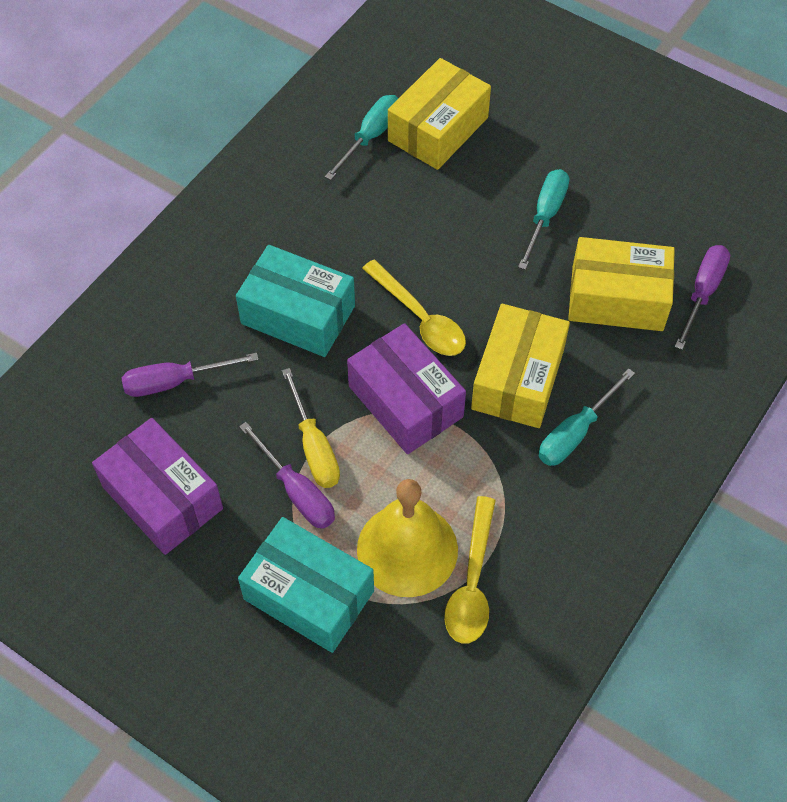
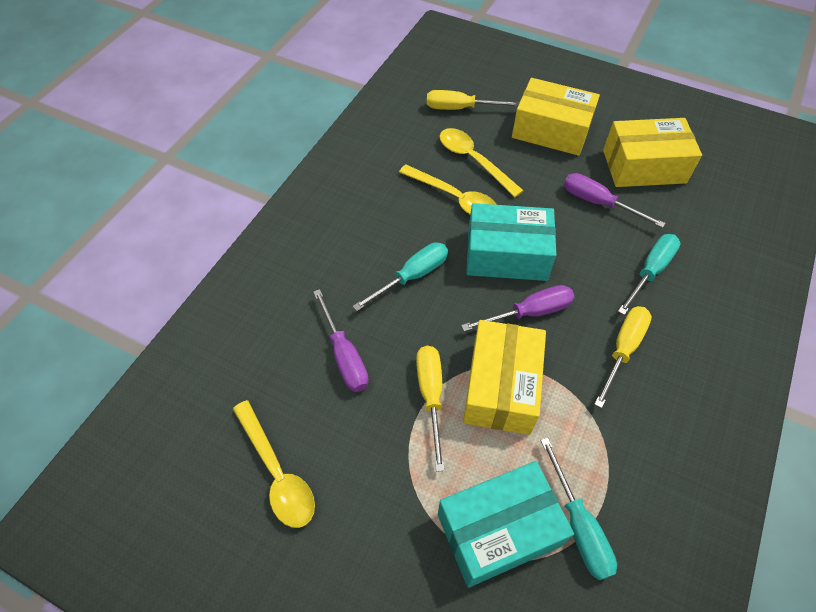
purple box: 2 -> 0
yellow bell: 1 -> 0
yellow screwdriver: 1 -> 3
yellow spoon: 2 -> 3

